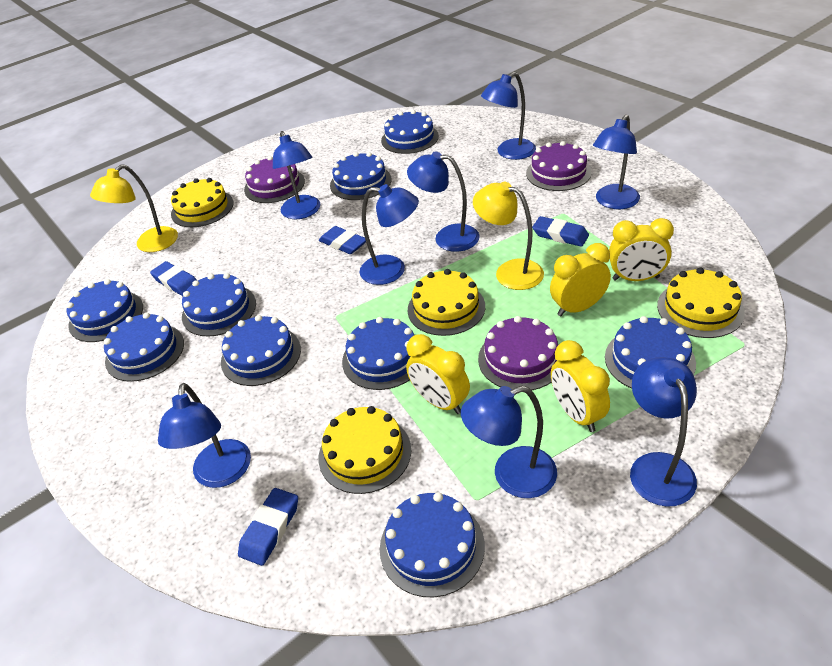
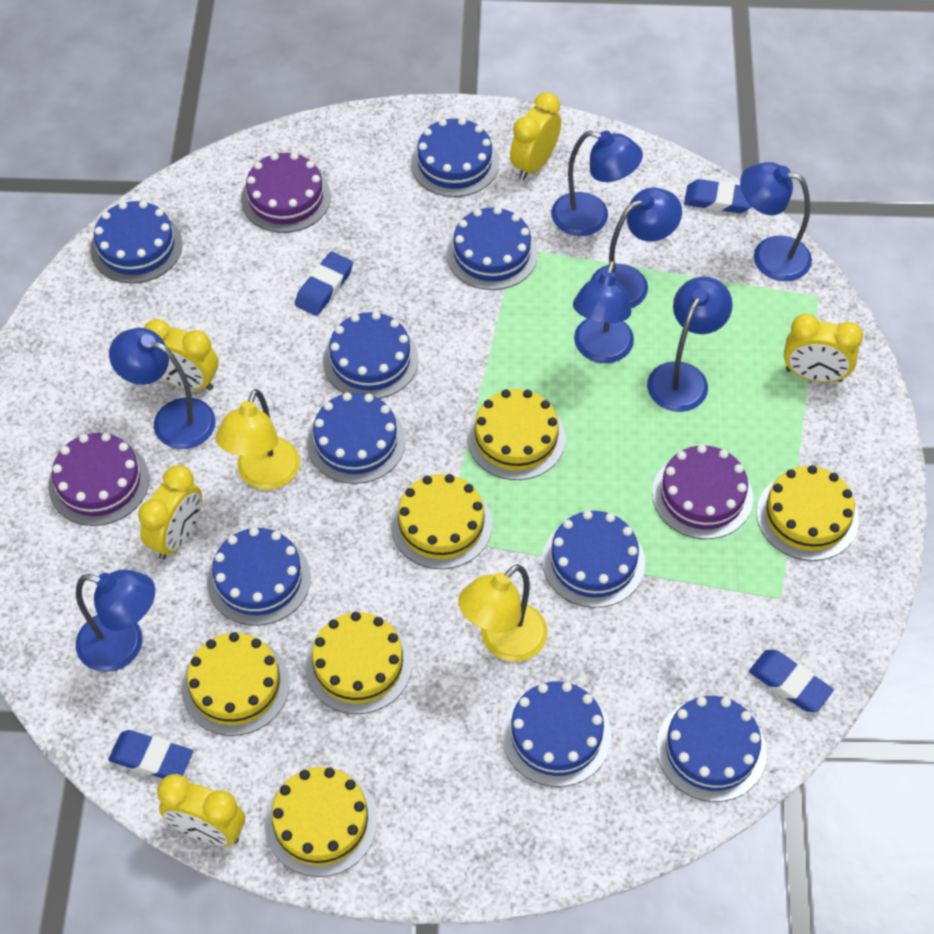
blue lamp: 8 -> 7
yellow cake: 4 -> 6
yellow clock: 4 -> 5

